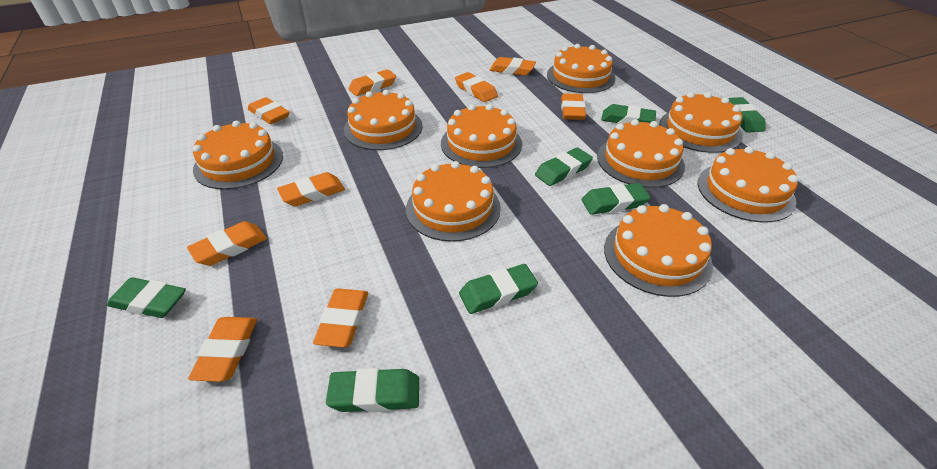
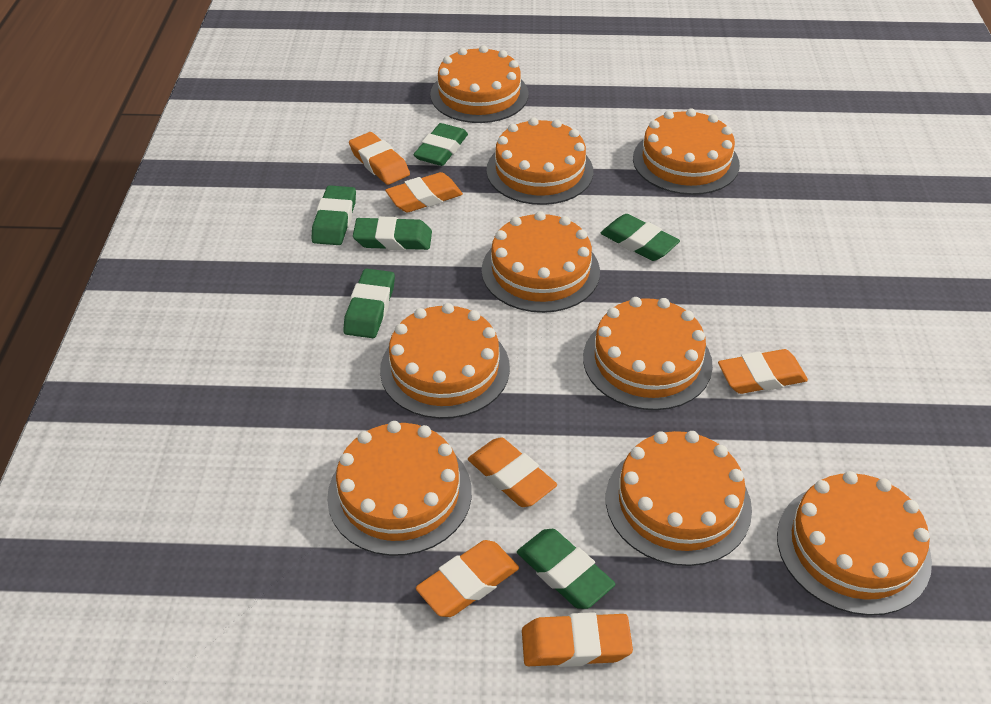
green eraser: 7 -> 6
orange eraser: 9 -> 6

